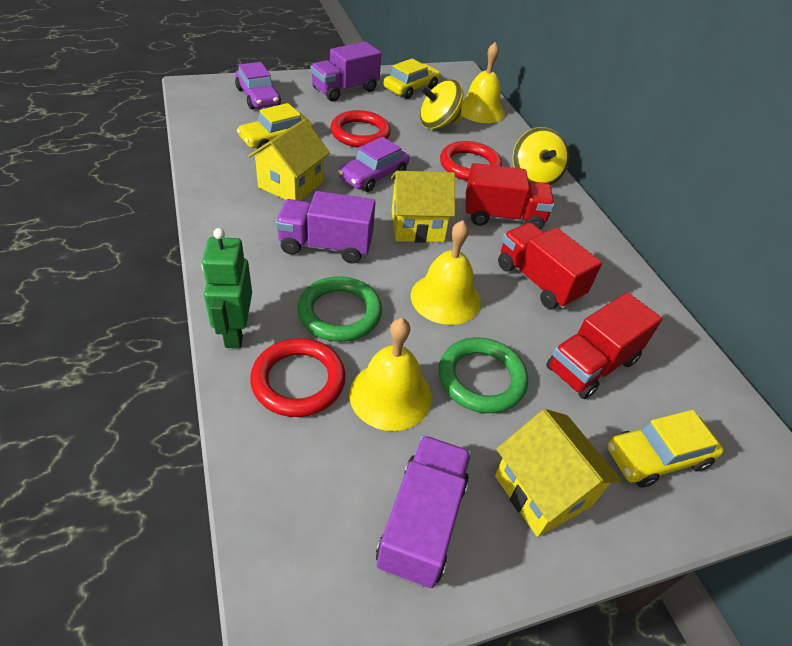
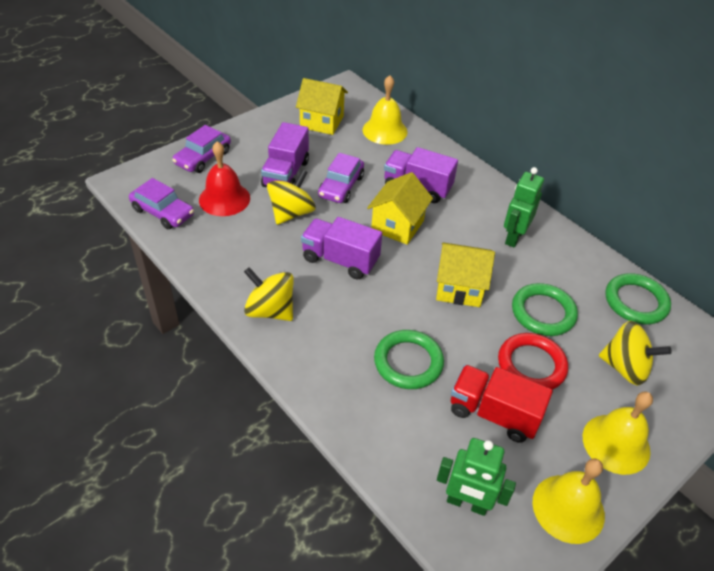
green ring: 2 -> 3
green robot: 1 -> 2
purple car: 2 -> 3
red bell: 0 -> 1
red ring: 3 -> 1
red truck: 3 -> 1
yellow car: 3 -> 0
yellow spinning top: 2 -> 3

